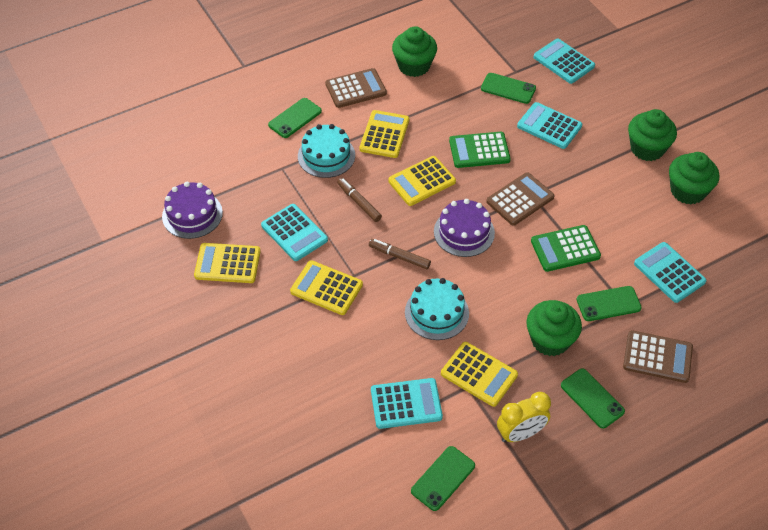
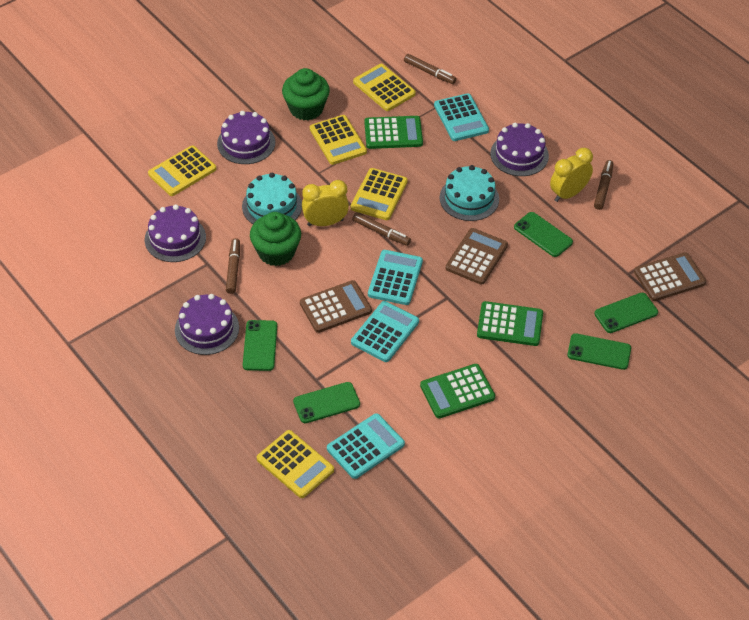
brown marker: 2 -> 4
green calculator: 2 -> 3
green cupcake: 4 -> 2
purple cake: 2 -> 4
turquoise calculator: 5 -> 4
yellow clock: 1 -> 2

